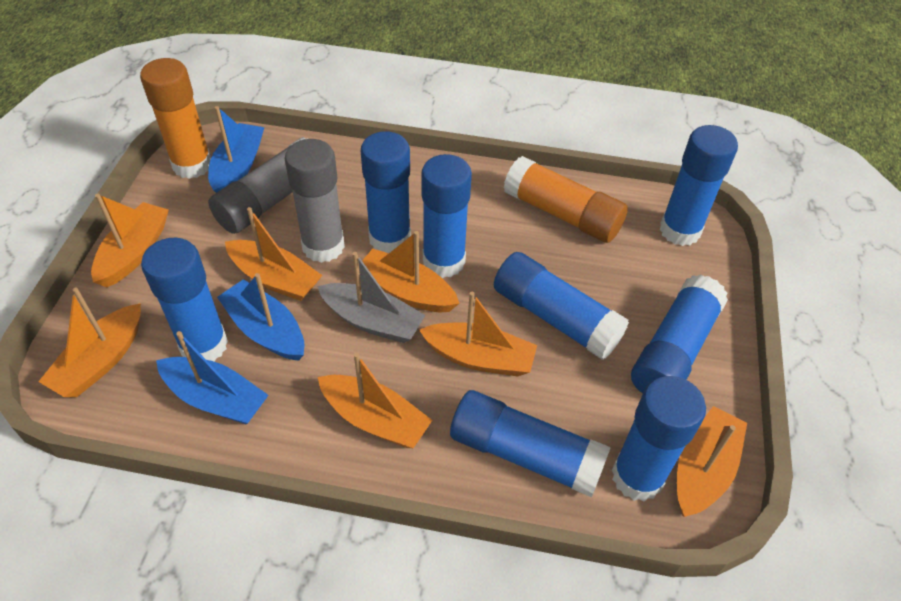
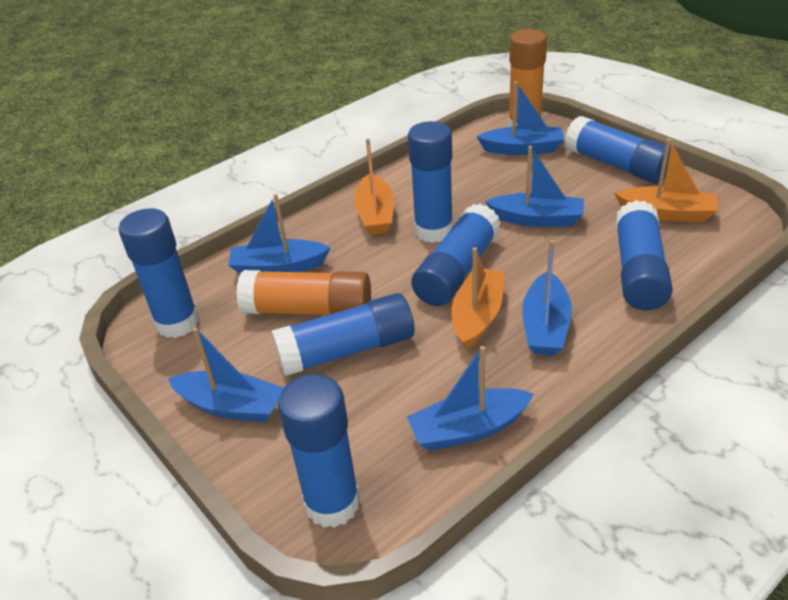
blue boat: 3 -> 6
blue glue stick: 8 -> 7
grey boat: 1 -> 0
grey glue stick: 2 -> 0
orange boat: 7 -> 3

